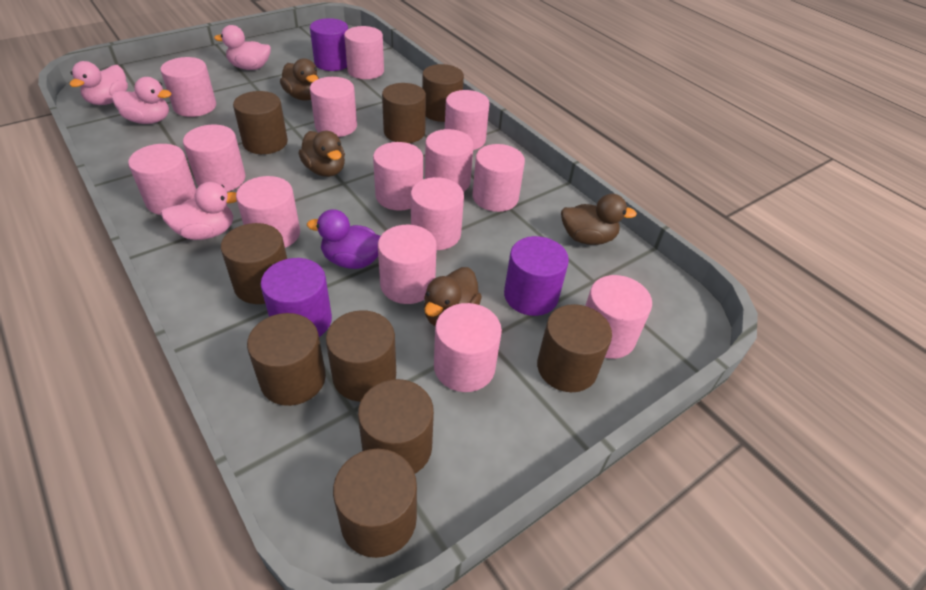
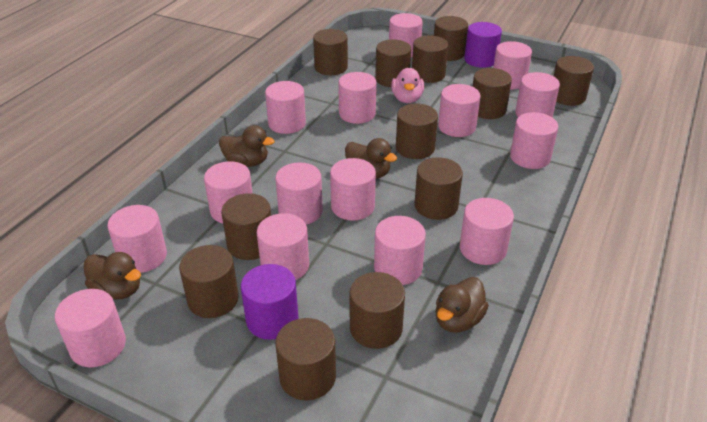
brown cylinder: 9 -> 12
pink cylinder: 14 -> 15
pink duck: 4 -> 1
purple cylinder: 3 -> 2
purple duck: 1 -> 0

